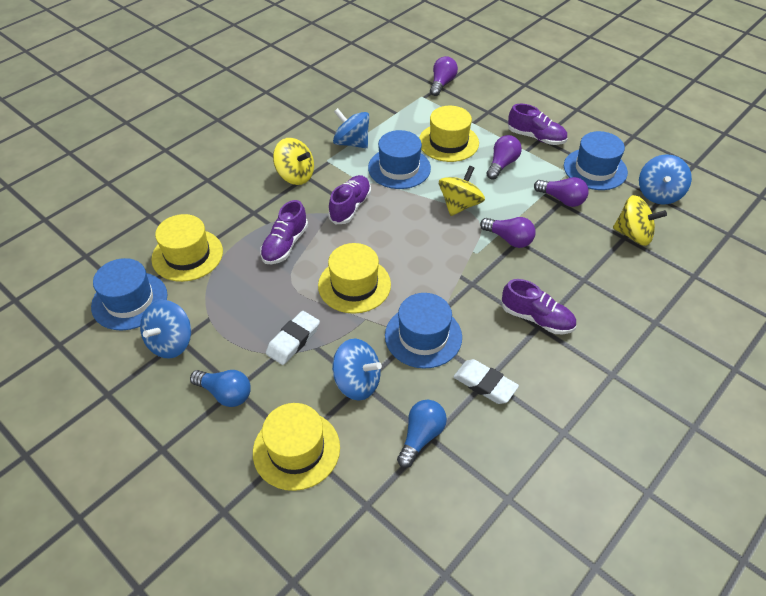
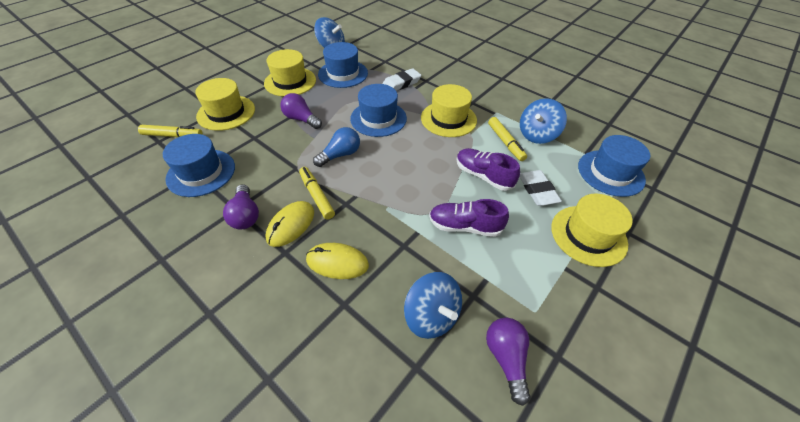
blue light bulb: 2 -> 1
blue spinning top: 4 -> 3
purple light bulb: 4 -> 3
purple shoe: 4 -> 2
yellow marker: 0 -> 3
yellow mouse: 0 -> 2
yellow spinning top: 3 -> 0

